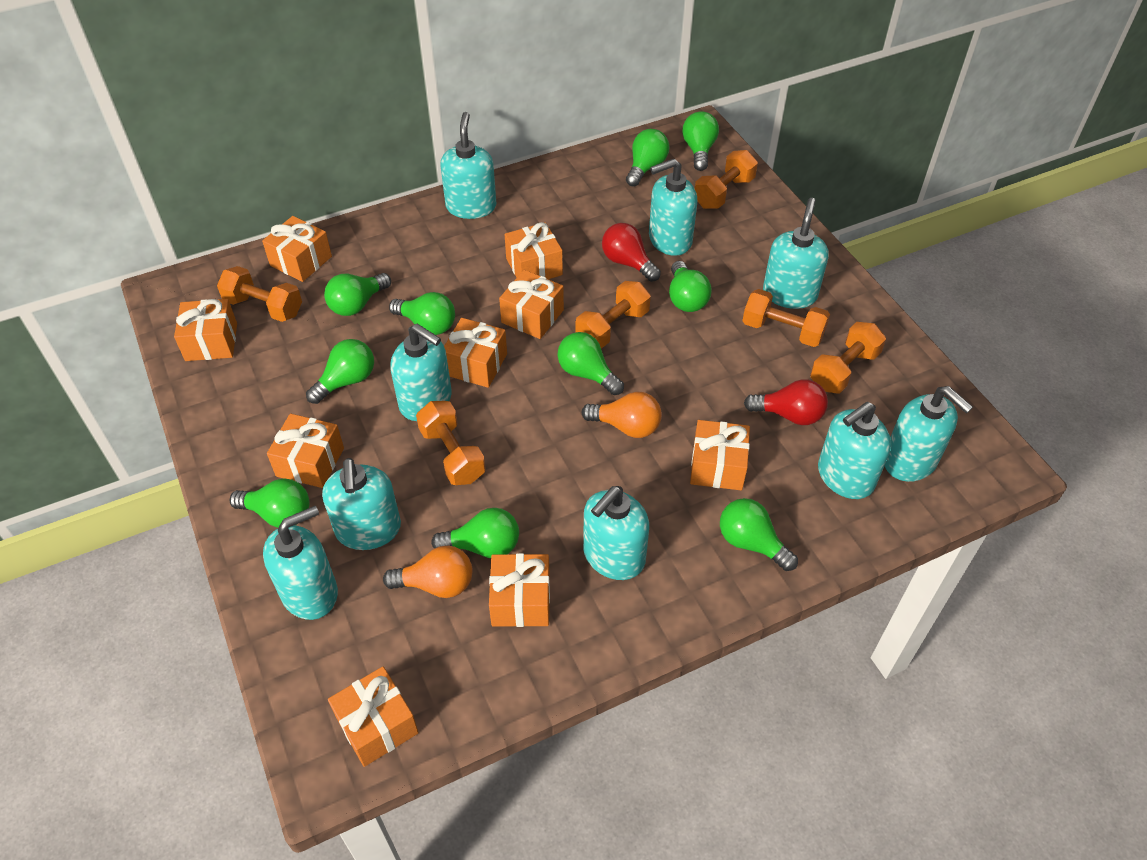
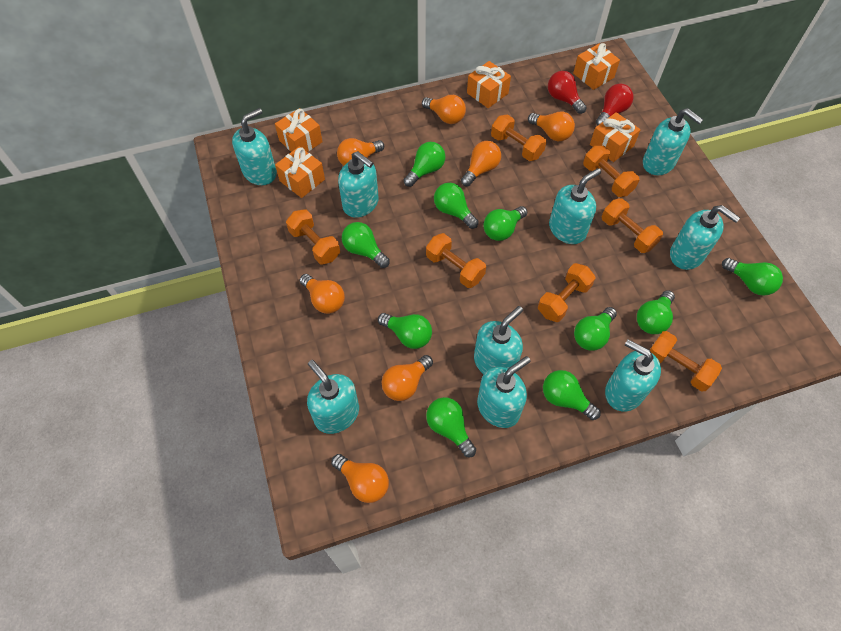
orange dumbbell: 6 -> 7
orange gift: 9 -> 5
orange light bulb: 2 -> 7

